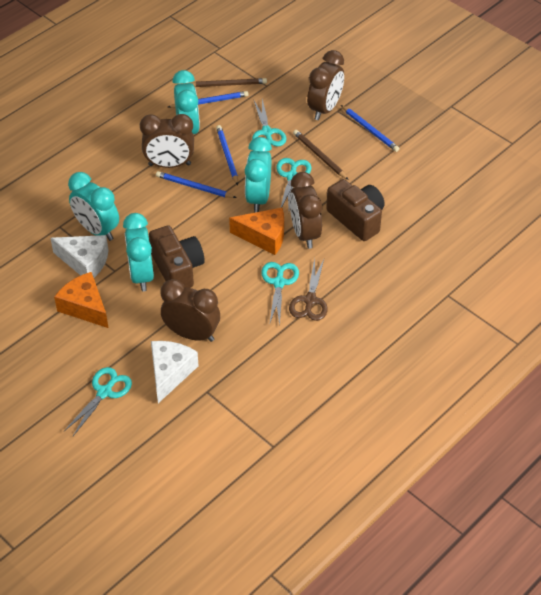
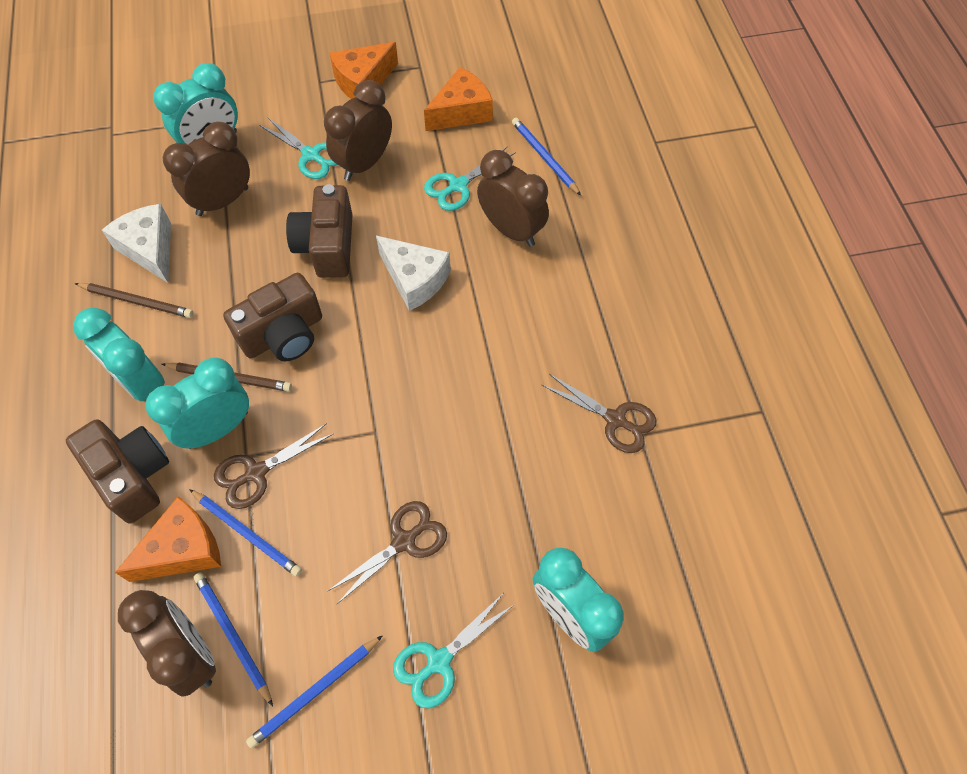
brown camera: 2 -> 3
brown scissors: 1 -> 3
orange cheese: 2 -> 3
turquoise scissors: 4 -> 3

